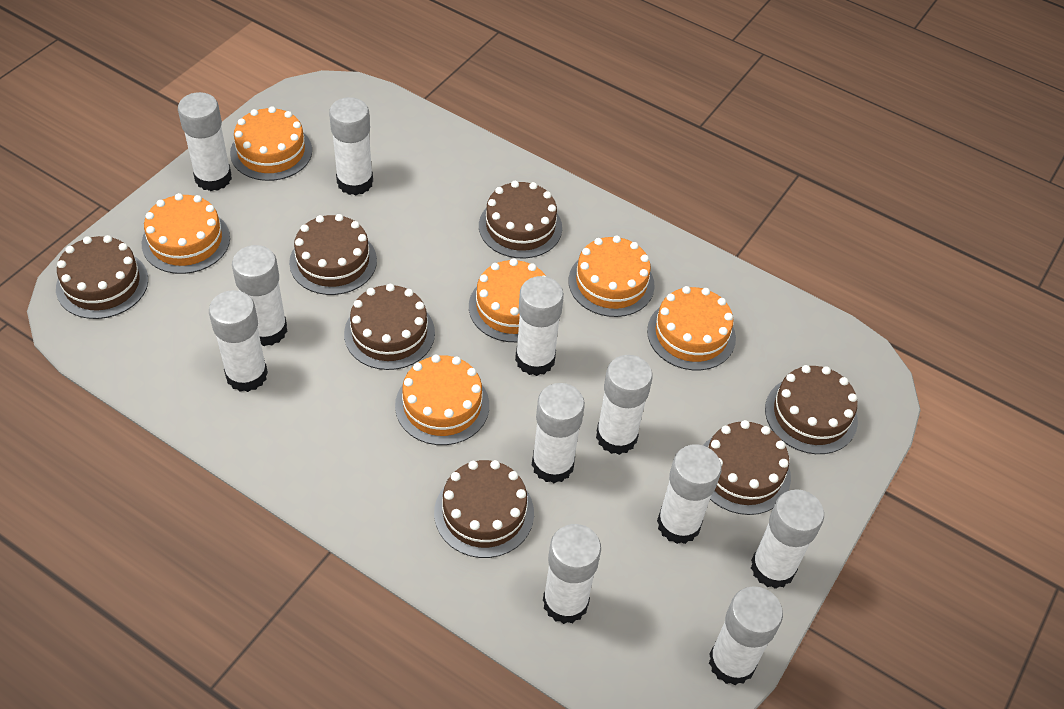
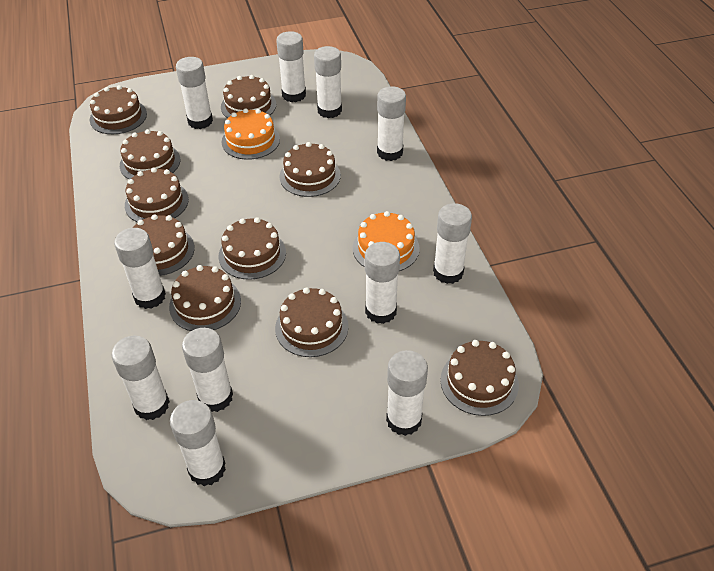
brown cake: 7 -> 10
orange cake: 6 -> 2

